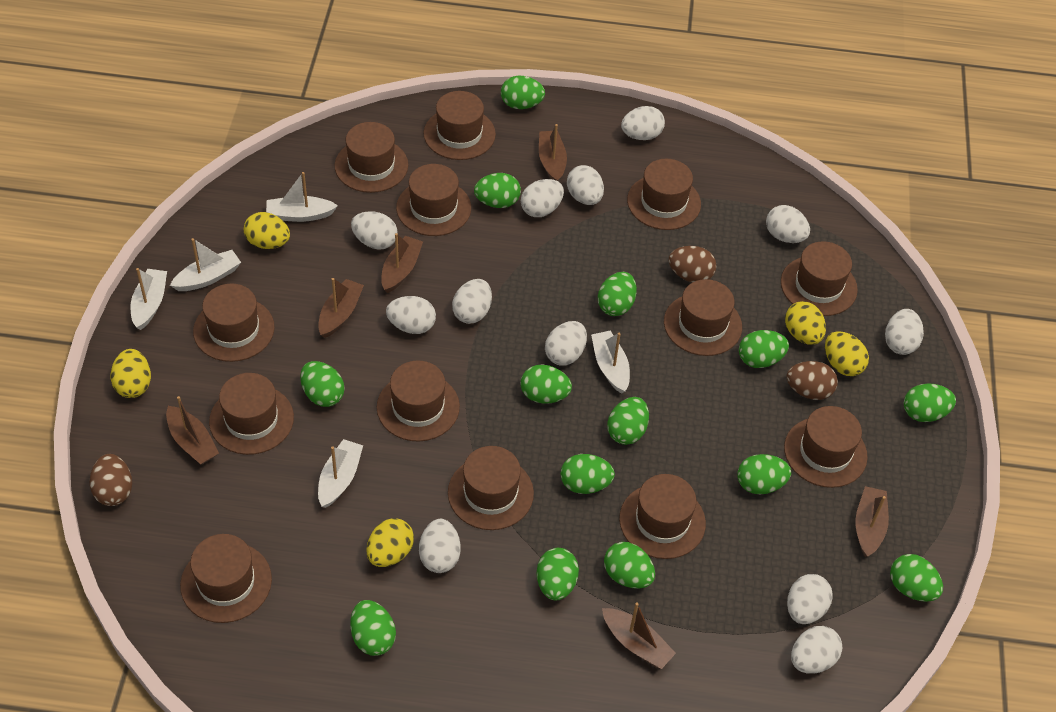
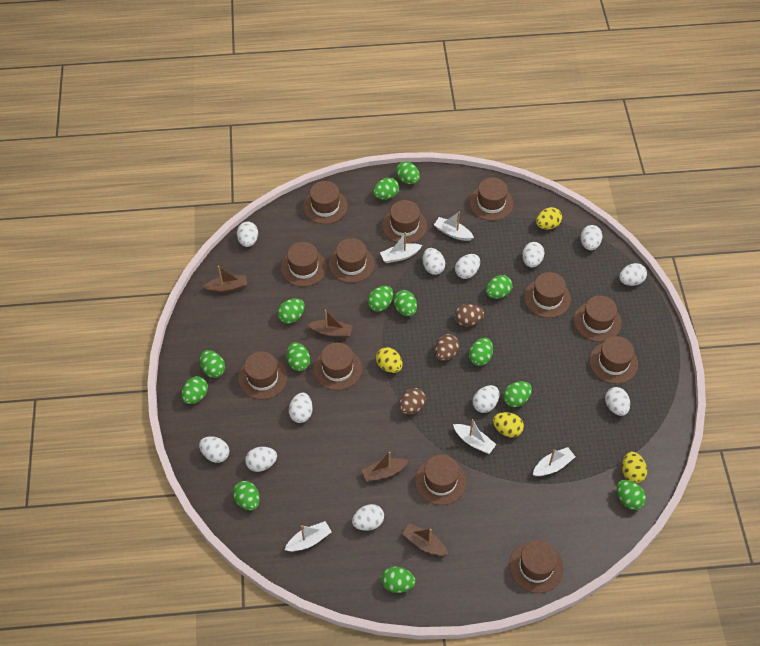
brown boat: 6 -> 4
brown hat: 13 -> 12
yellow egg: 5 -> 4

